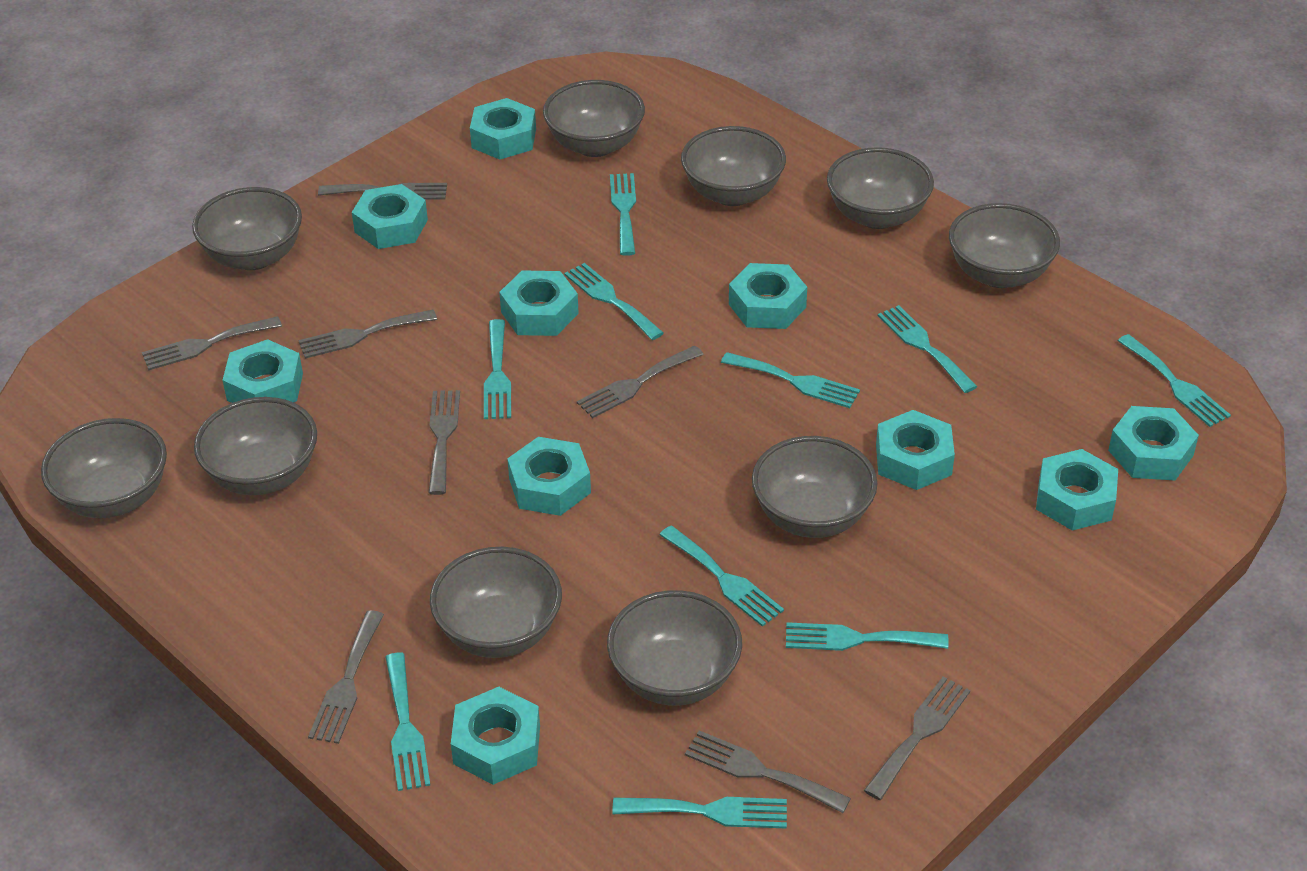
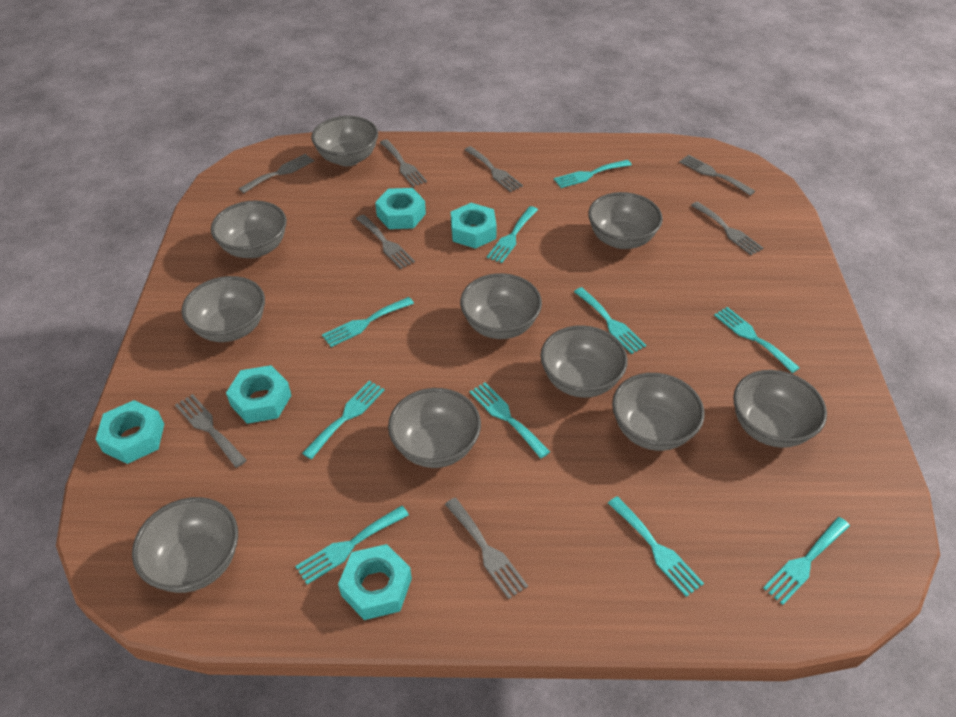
turquoise nut: 10 -> 5

